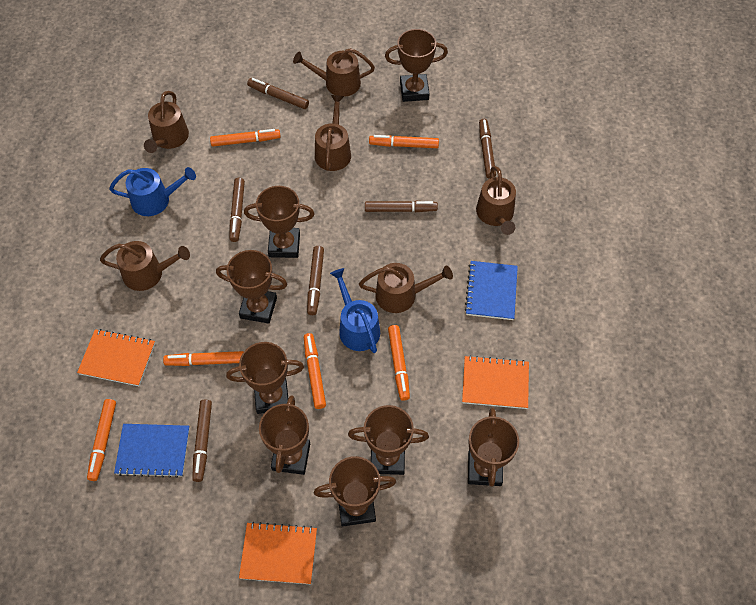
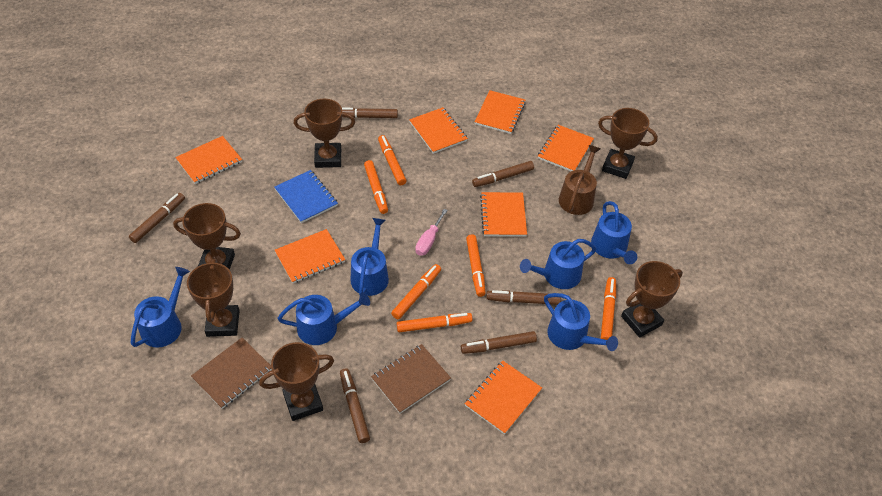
blue notebook: 2 -> 1
blue watering can: 2 -> 6
brown notebook: 0 -> 2
brown trophy: 8 -> 6
brown watering can: 6 -> 1
orange notebook: 3 -> 7
pink screwdriver: 0 -> 1

